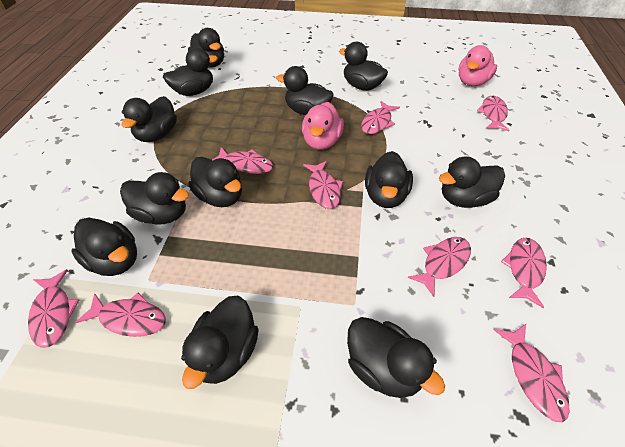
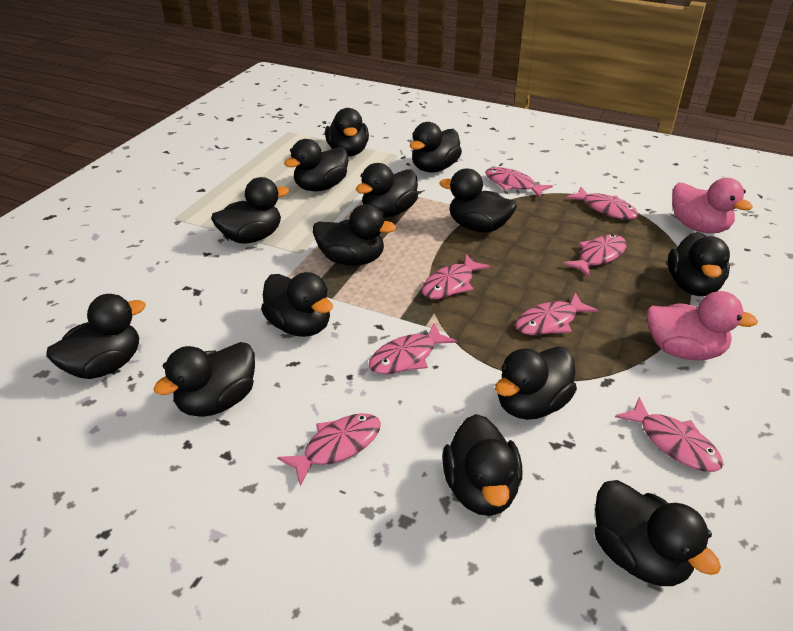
black duck: 12 -> 14
pink fish: 9 -> 8

